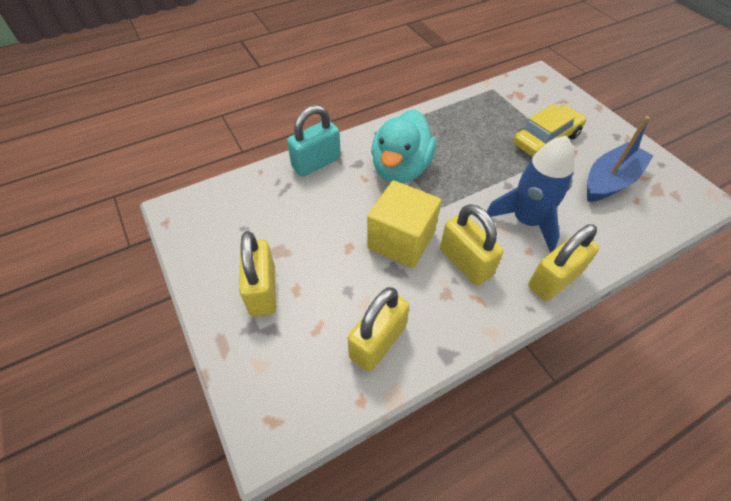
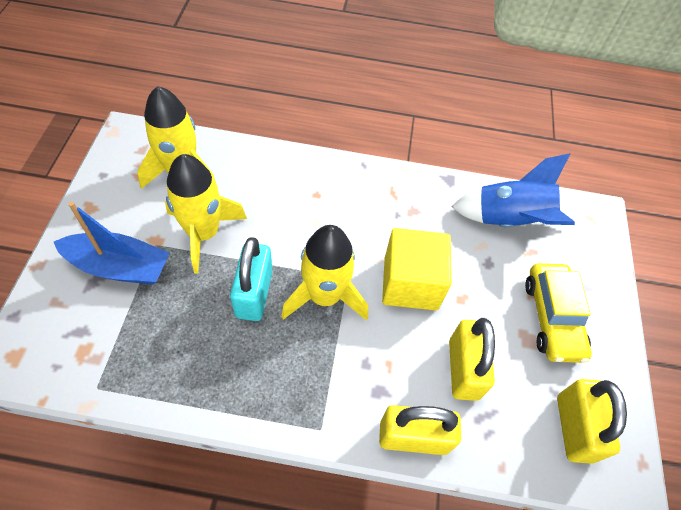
turquoise duck: 1 -> 0
yellow padlock: 4 -> 3
yellow rocket: 0 -> 3

